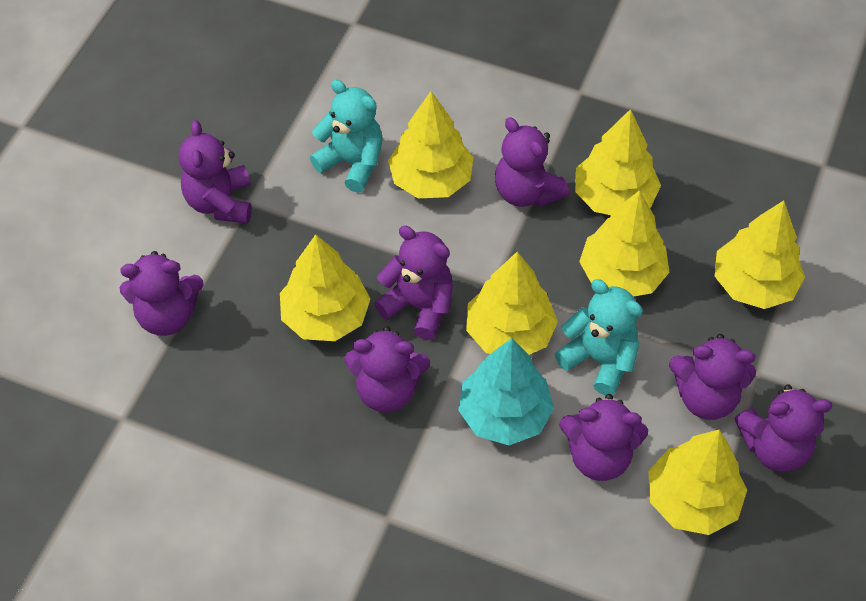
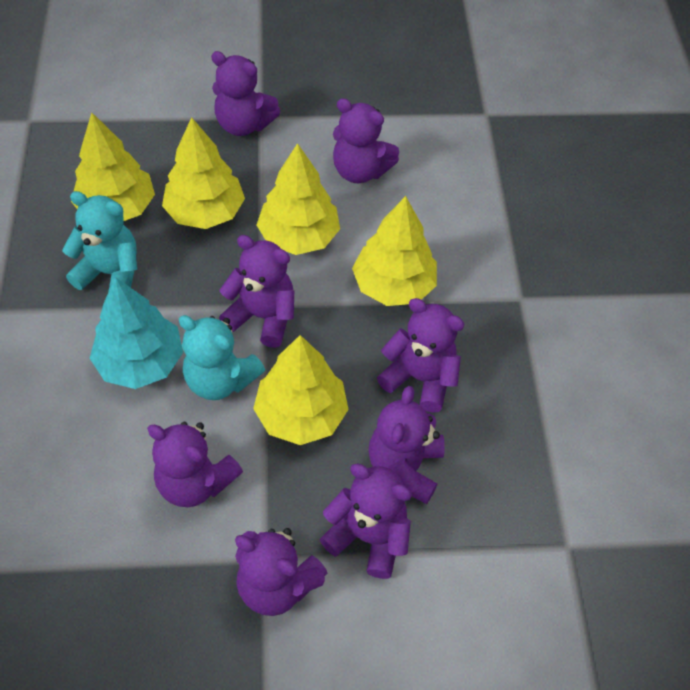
yellow tree: 7 -> 5

